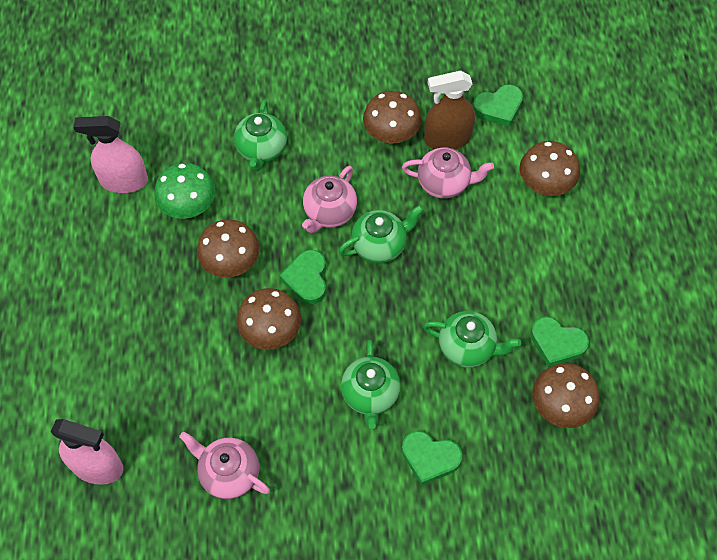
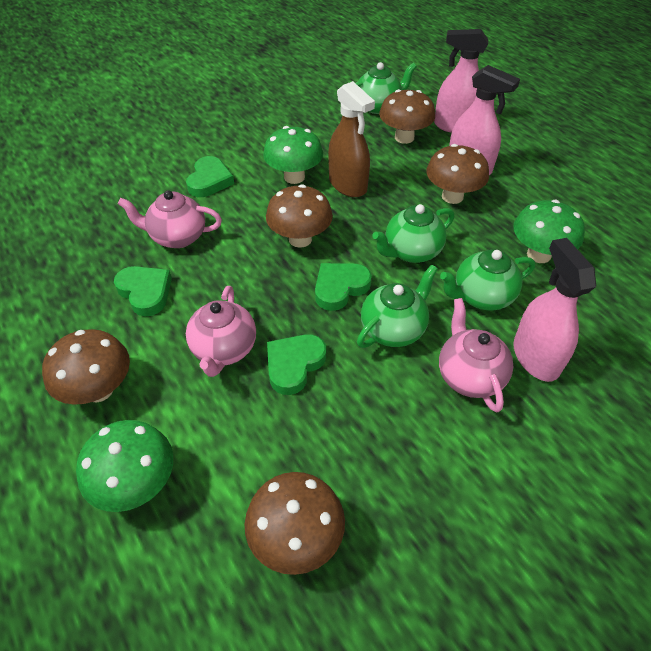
green mushroom: 1 -> 3
pink spray bottle: 2 -> 3

